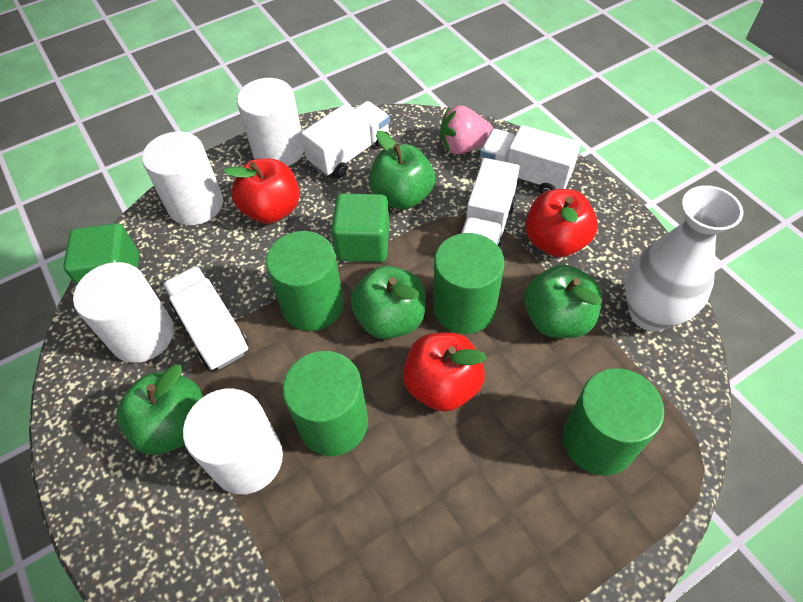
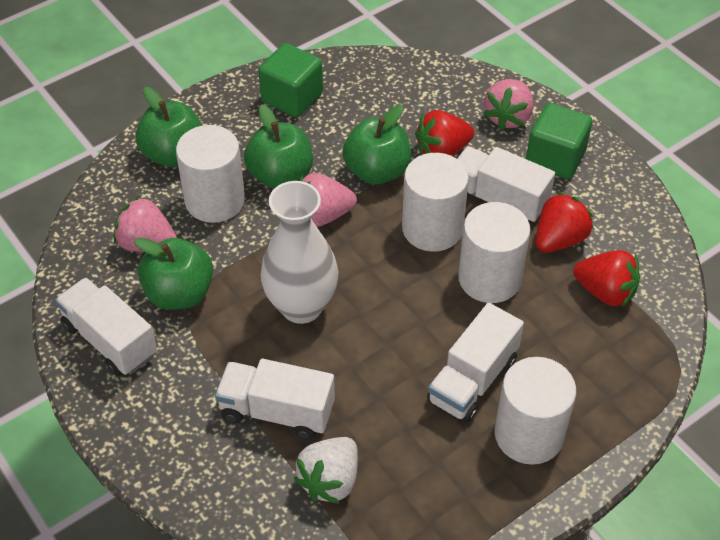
green cylinder: 4 -> 0
pink strawberry: 1 -> 3
red apple: 3 -> 0
red strawberry: 0 -> 3
white strawberry: 0 -> 1

